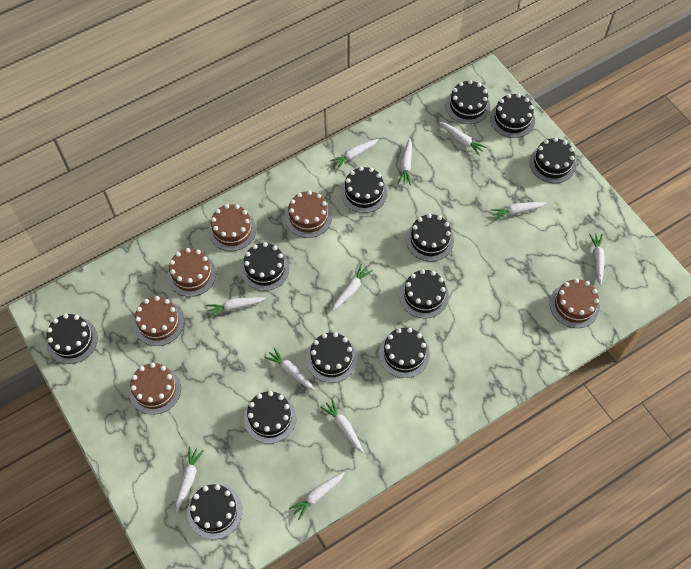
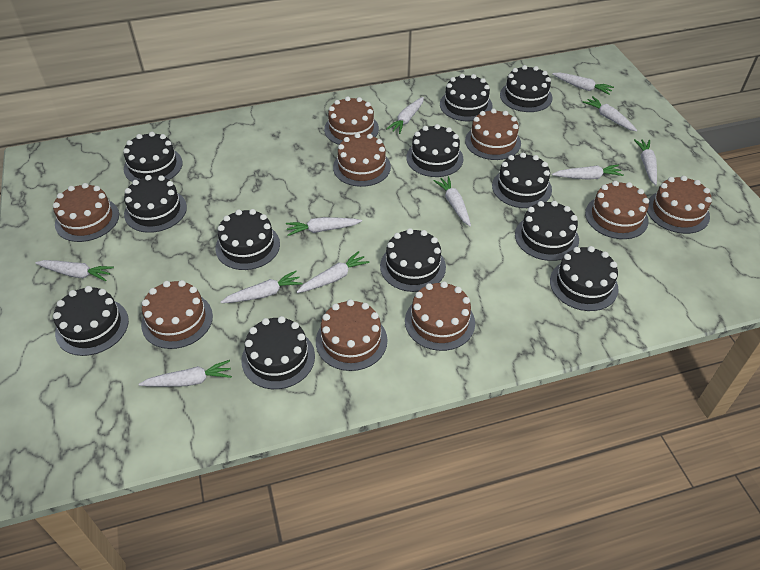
brown cake: 6 -> 9

